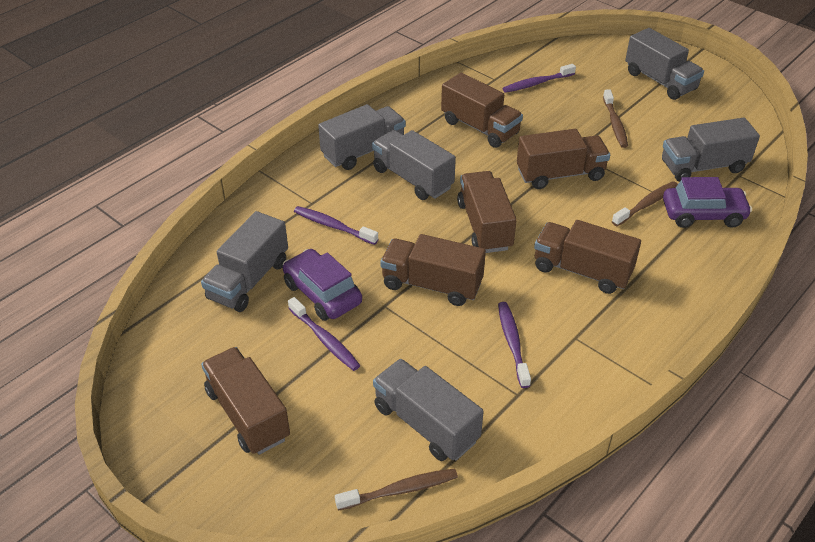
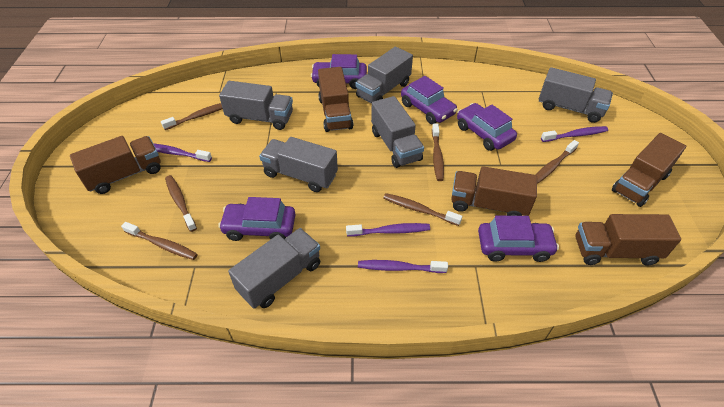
brown toothbrush: 3 -> 6
brown truck: 6 -> 5
purple car: 2 -> 5

